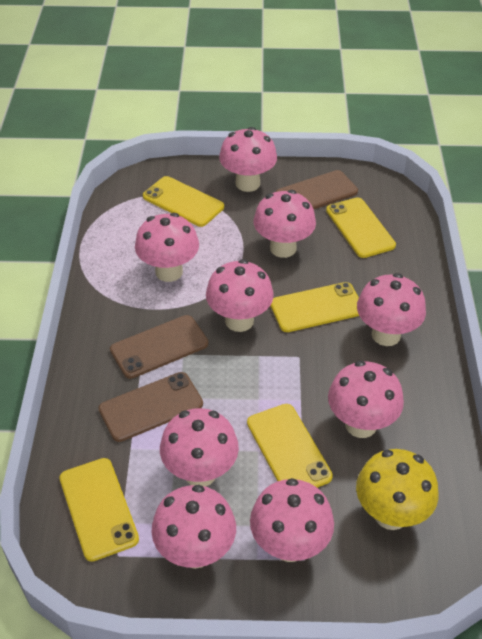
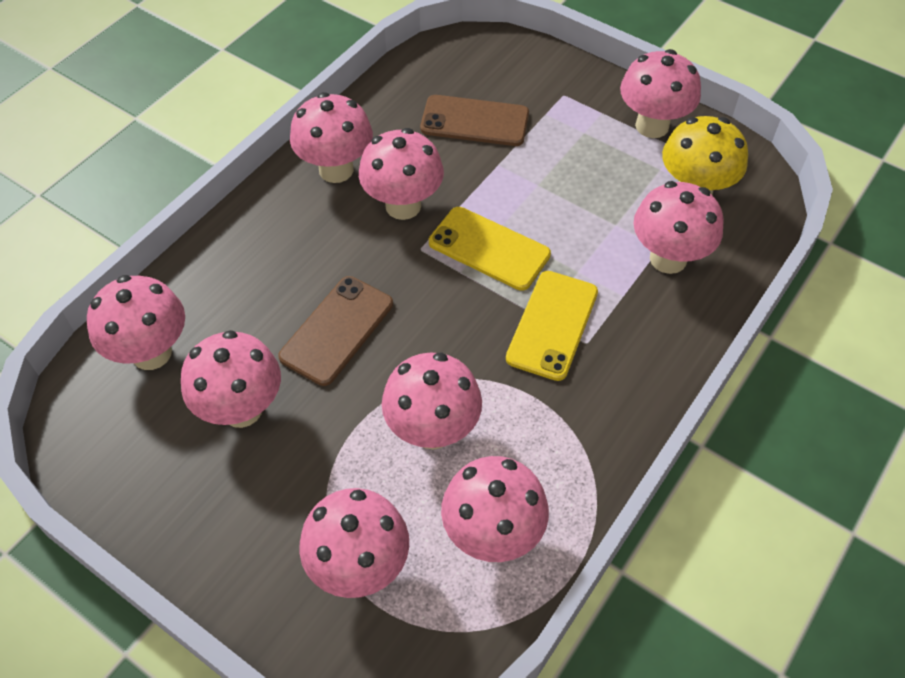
brown phone: 3 -> 2
yellow phone: 5 -> 2

